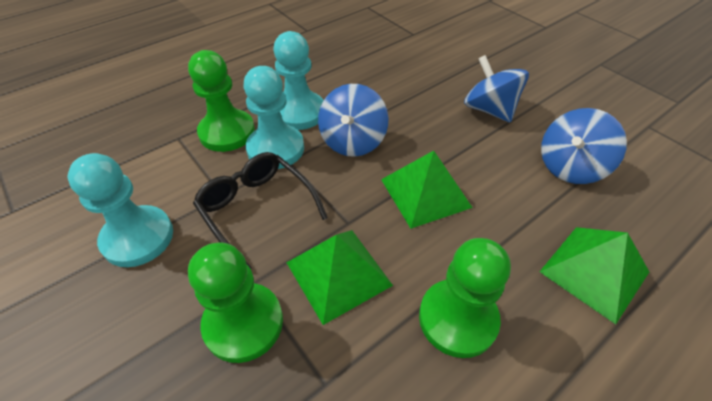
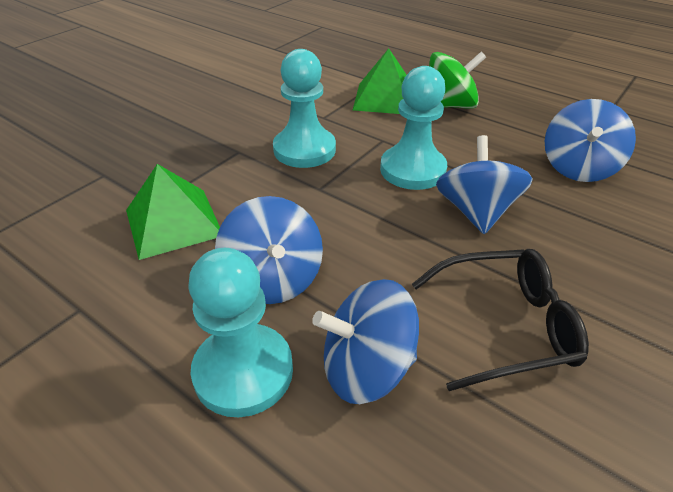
blue spinning top: 3 -> 4
green pawn: 3 -> 0
green pyramid: 3 -> 2
green spinning top: 0 -> 1

